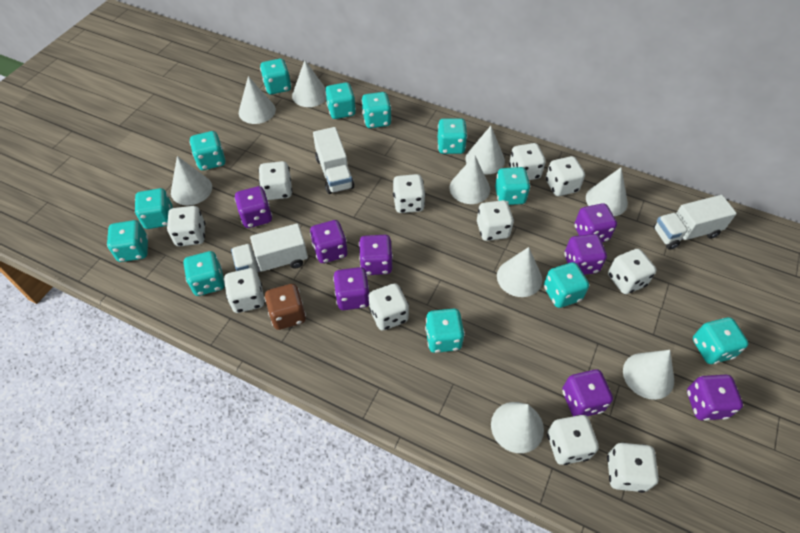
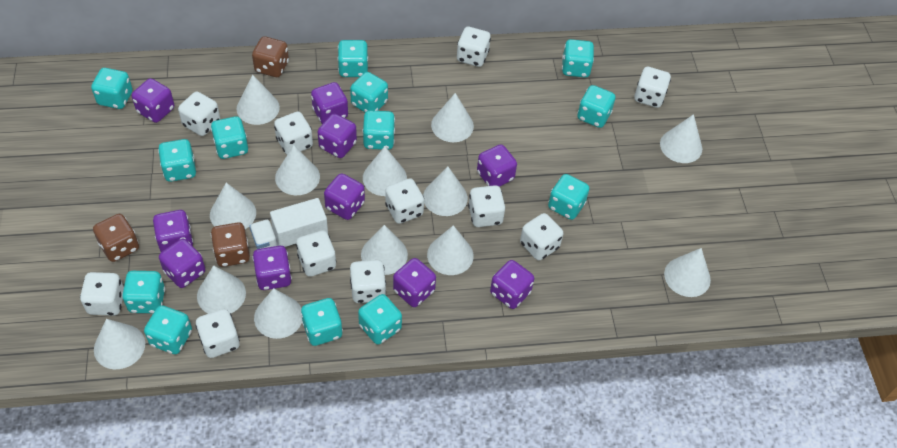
brown dice: 1 -> 3
purple dice: 8 -> 10
turquoise dice: 12 -> 13
white cone: 9 -> 13
white truck: 3 -> 1

